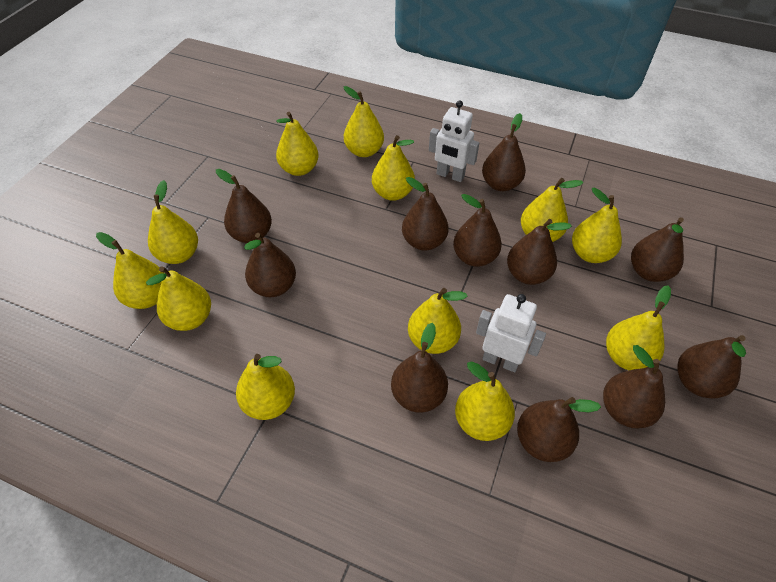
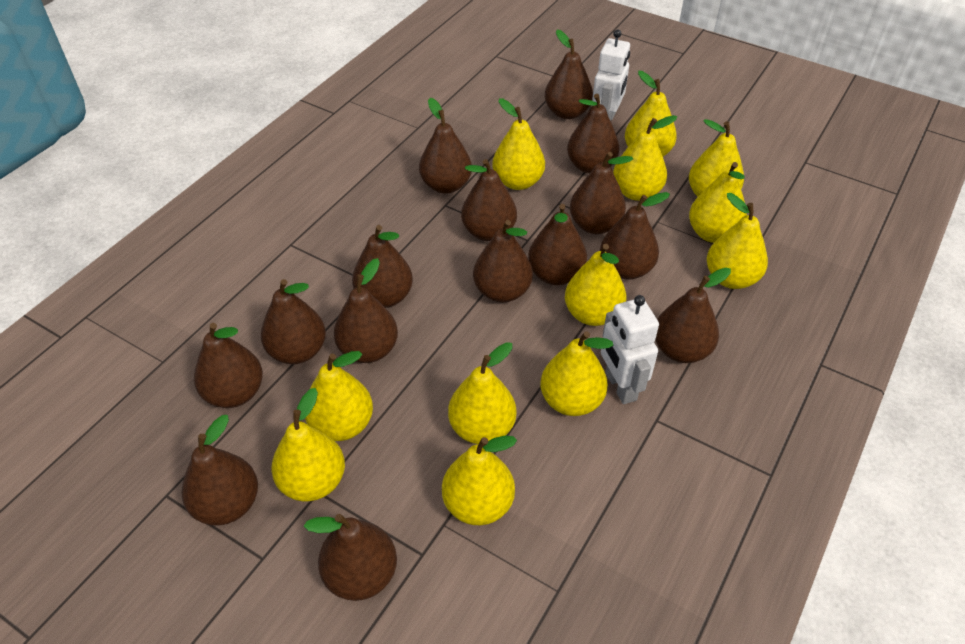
brown pear: 11 -> 15

